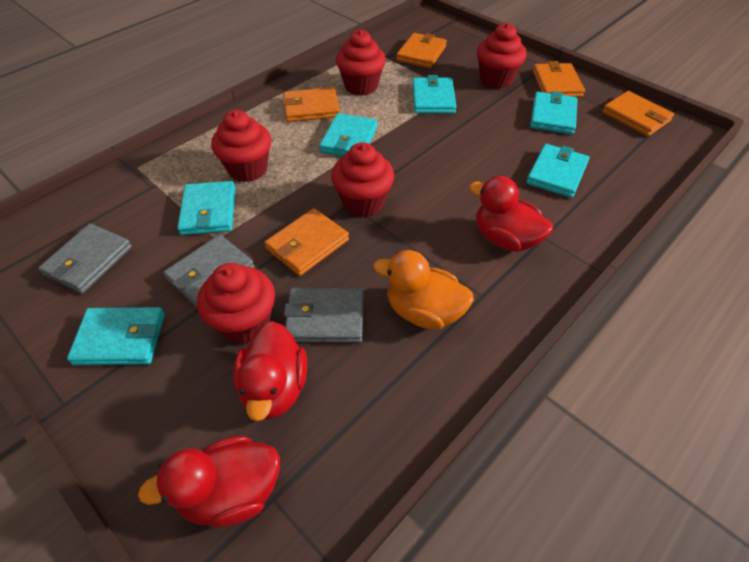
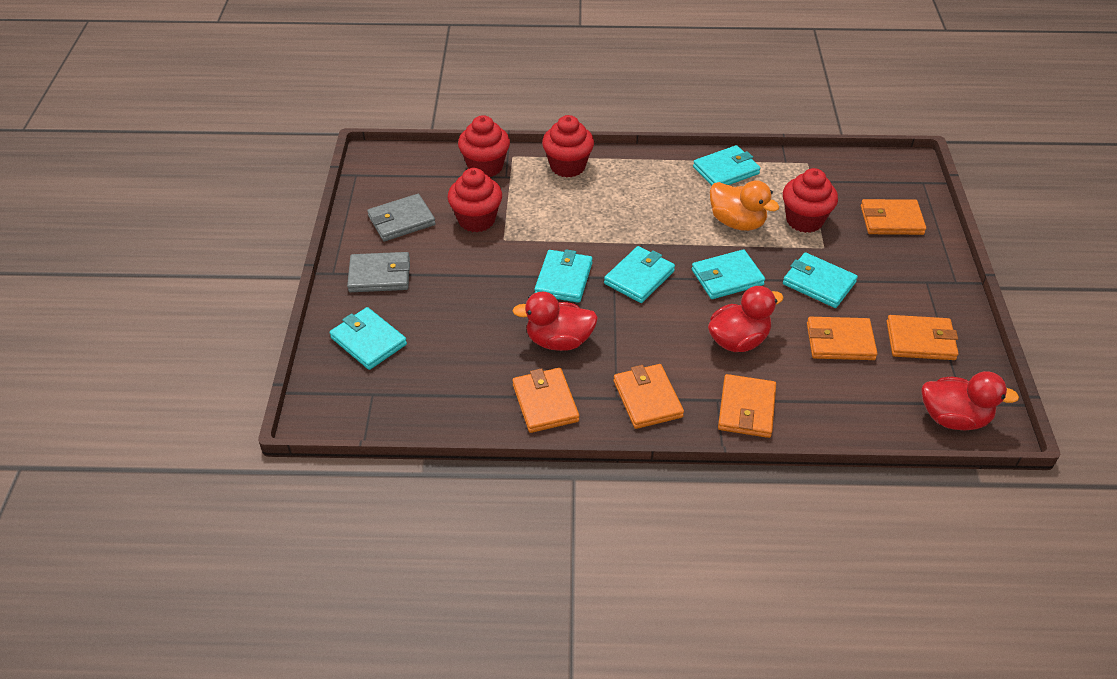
grey wallet: 3 -> 2
orange wallet: 5 -> 6
red cupcake: 5 -> 4

